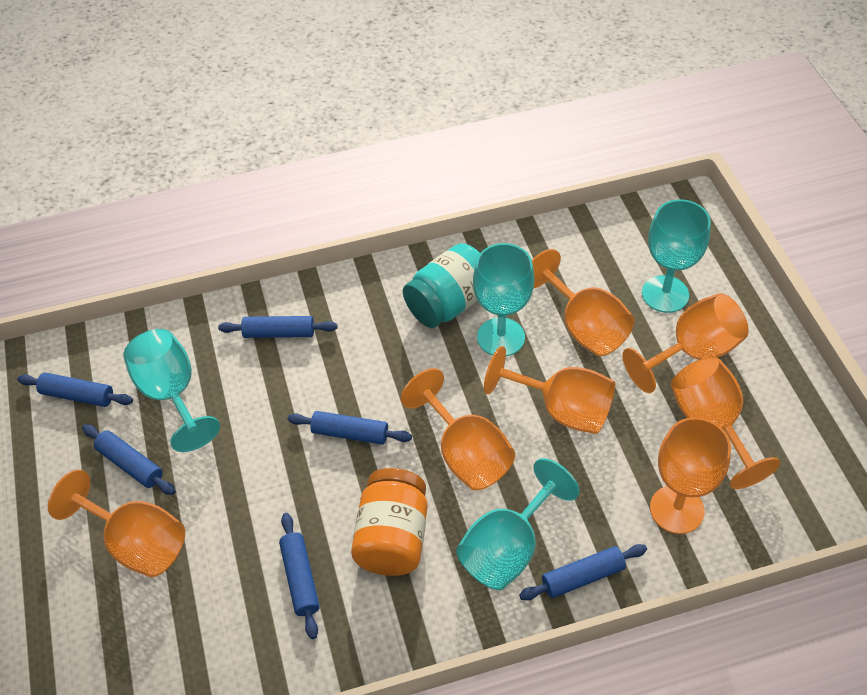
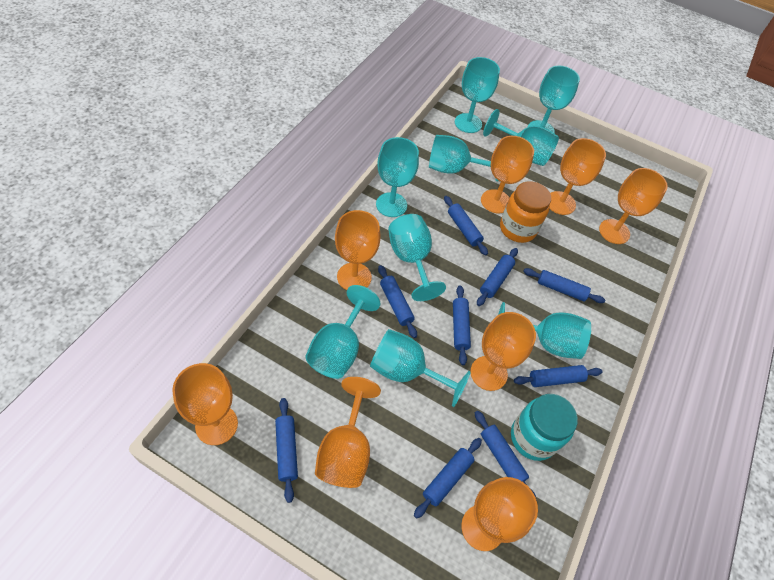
blue rolling pin: 6 -> 9
orange goblet: 7 -> 8
turquoise goblet: 4 -> 9

